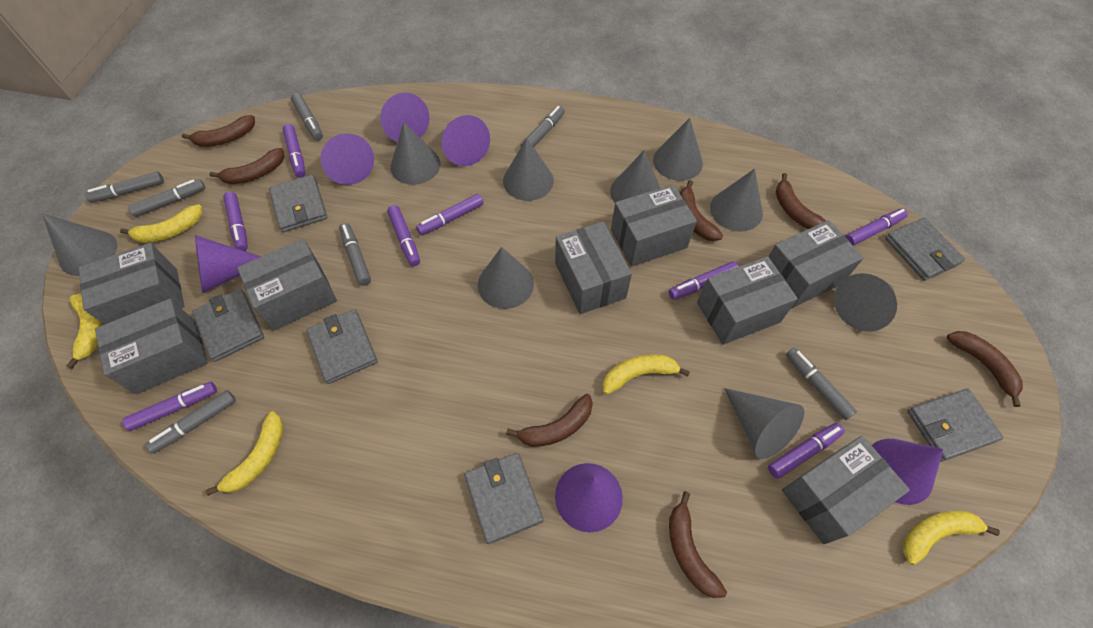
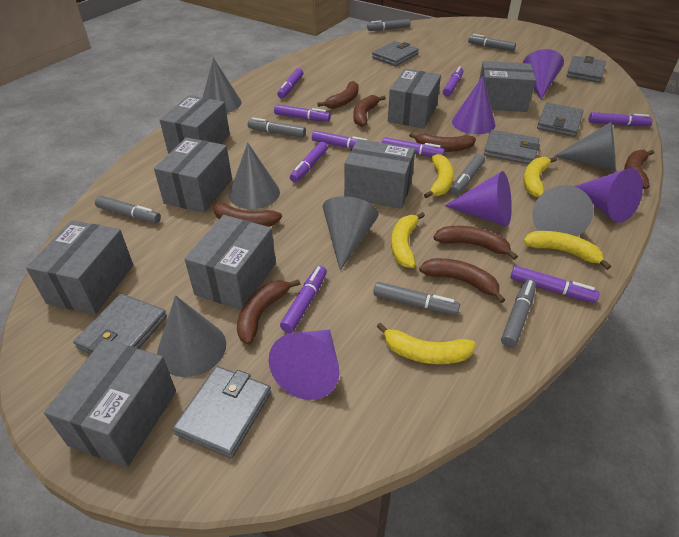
brown banana: 7 -> 8
grey cone: 9 -> 6
purple cone: 6 -> 5
purple marker: 8 -> 9

